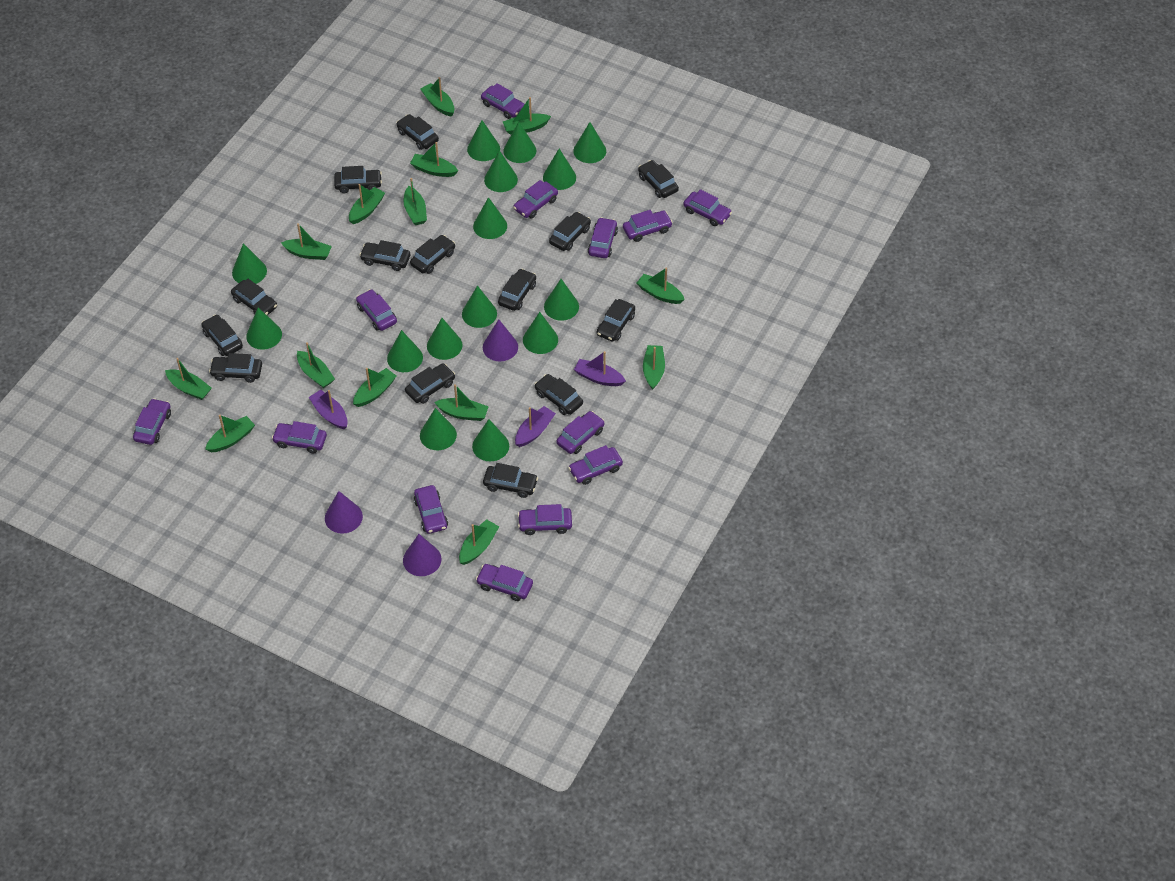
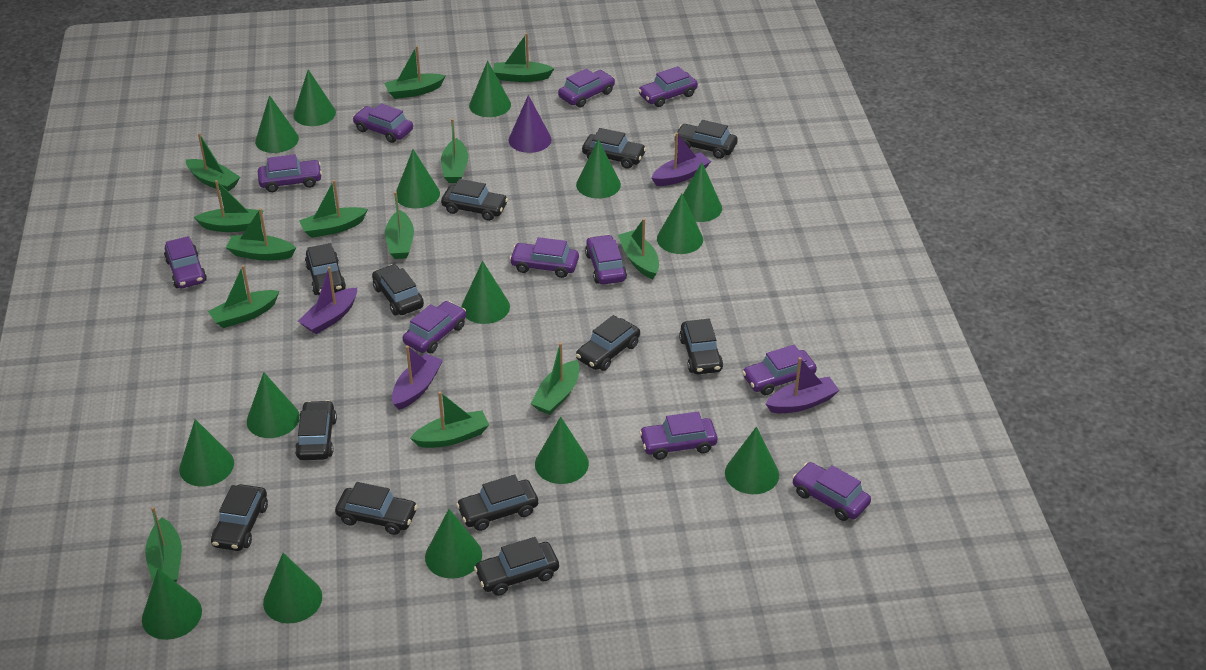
black car: 14 -> 12
green boat: 14 -> 13
purple boat: 3 -> 4
purple car: 13 -> 11
purple cone: 3 -> 1

